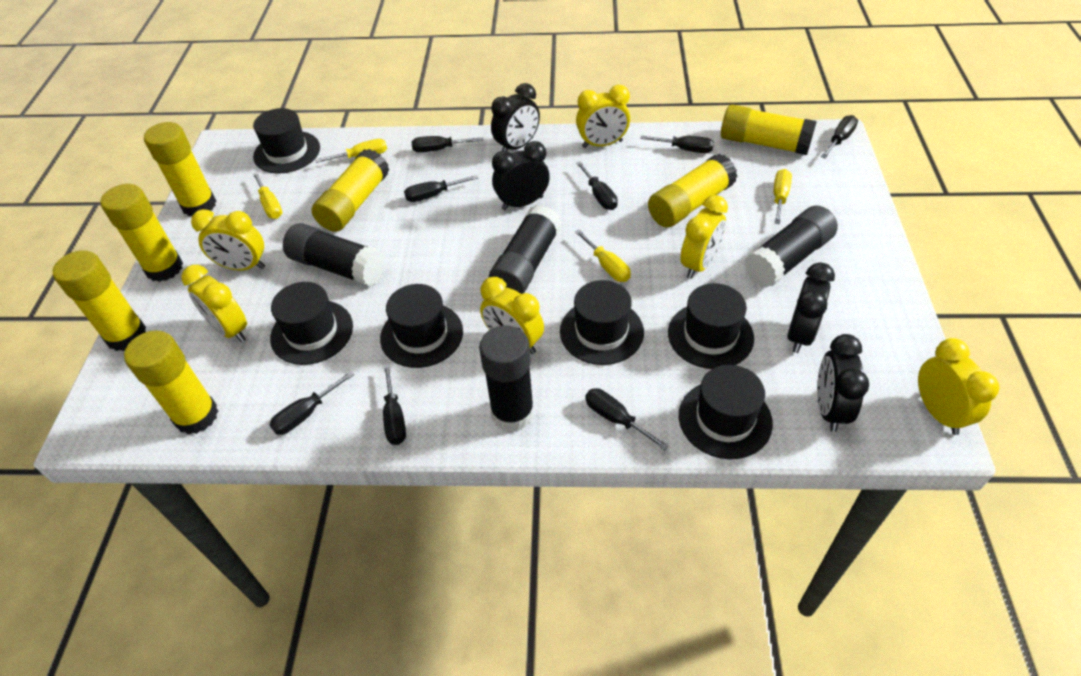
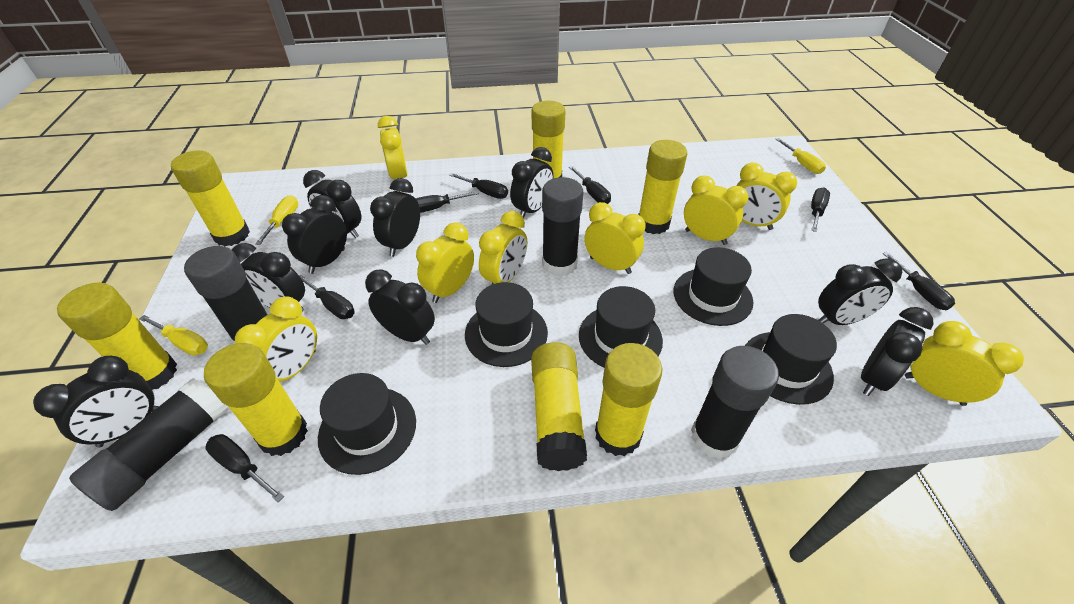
black clock: 4 -> 9
black hat: 6 -> 5
black screwdriver: 8 -> 7
yellow clock: 6 -> 8
yellow screwdriver: 4 -> 3

